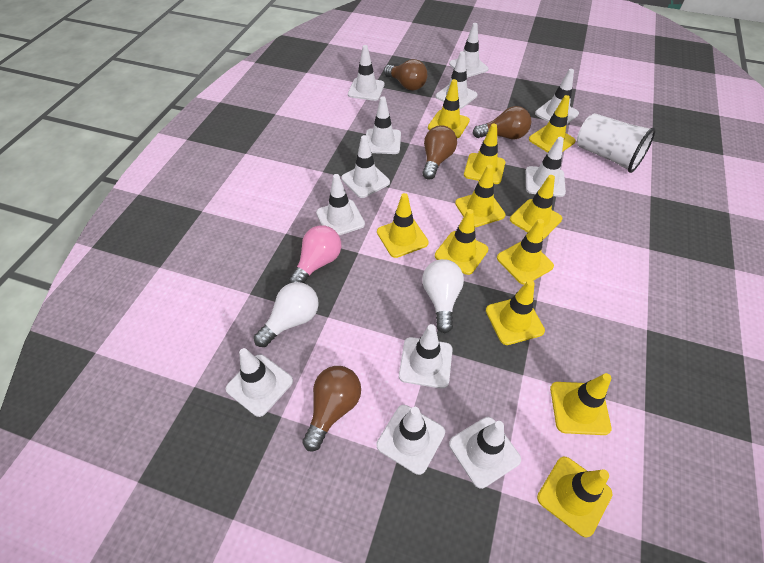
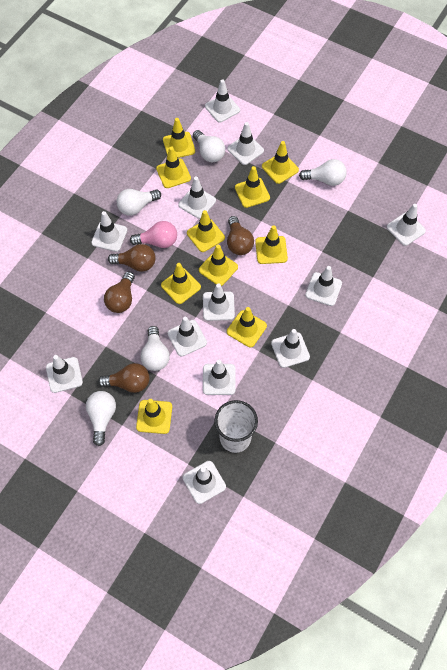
white light bulb: 2 -> 5
yellow traffic cone: 11 -> 10

